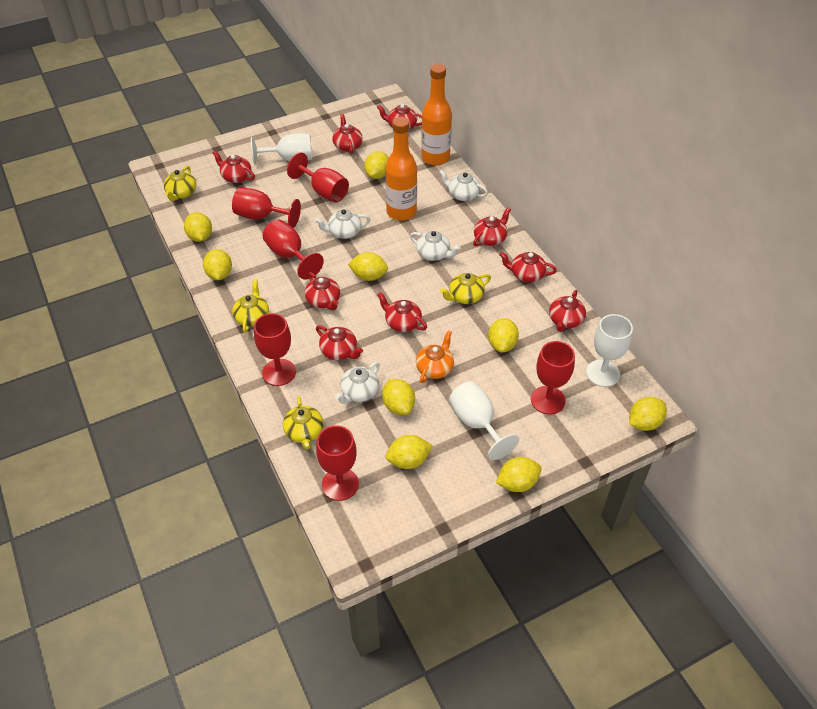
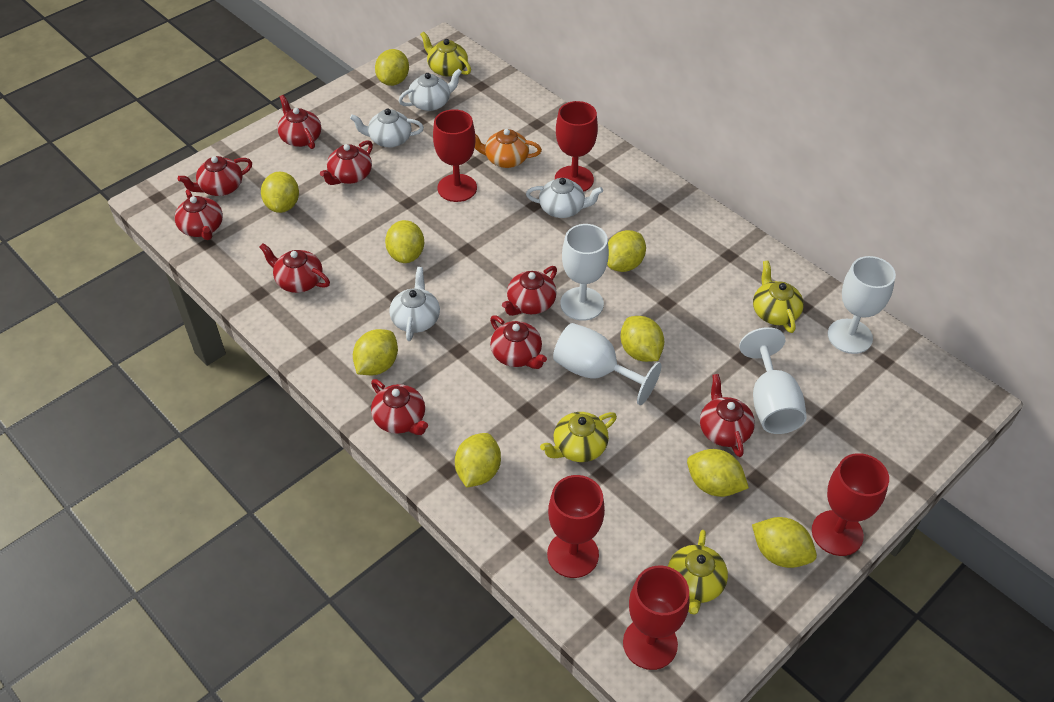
orange bottle: 2 -> 0
red goblet: 6 -> 5
white goblet: 3 -> 4

